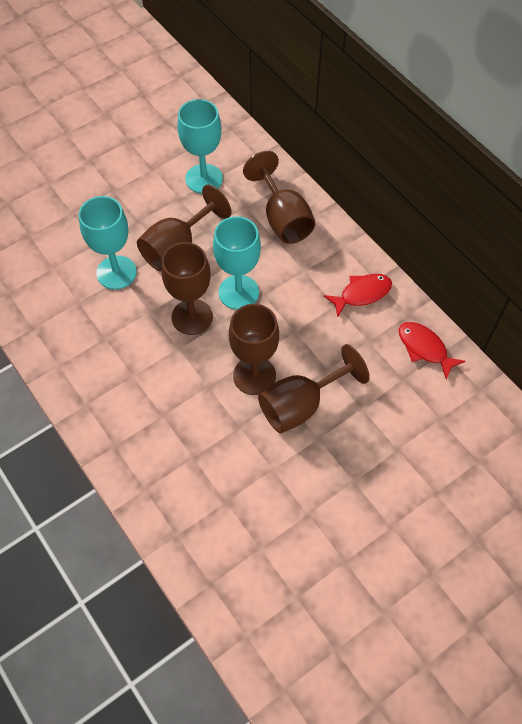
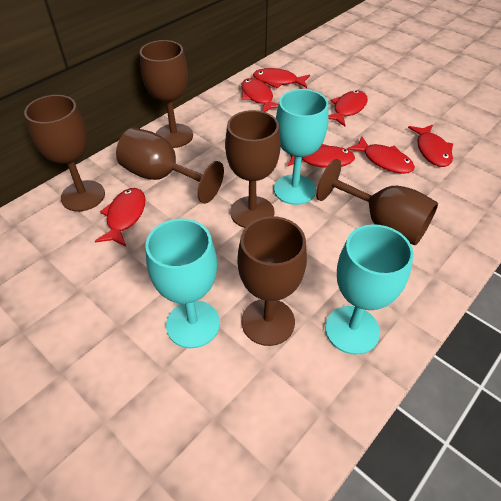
brown goblet: 5 -> 6
red fish: 2 -> 7

